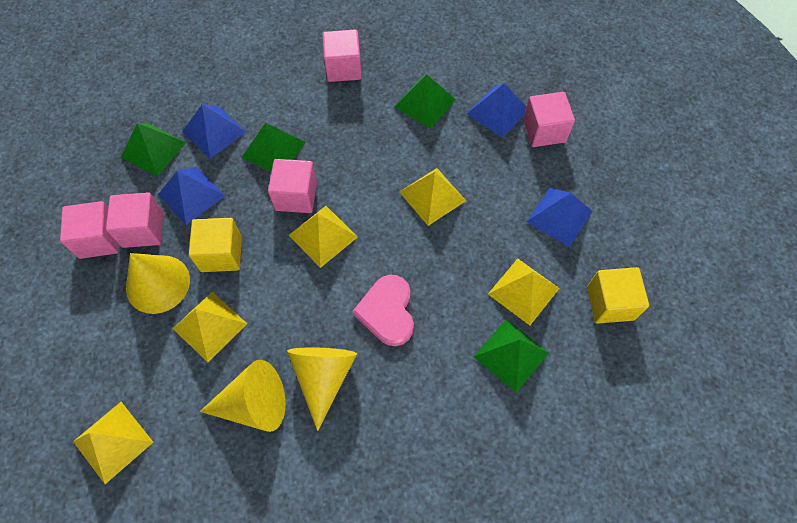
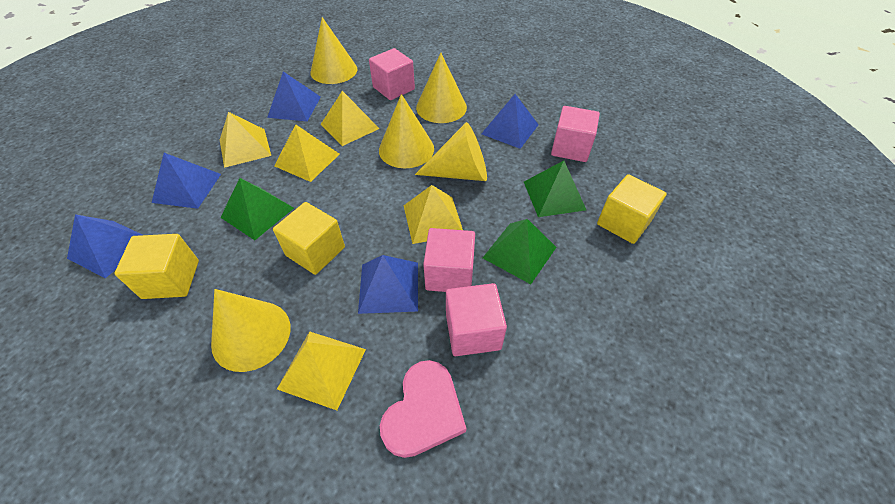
blue pyramid: 4 -> 5
green pyramid: 4 -> 3
pink cube: 5 -> 4
yellow cone: 3 -> 5
yellow cube: 2 -> 3

